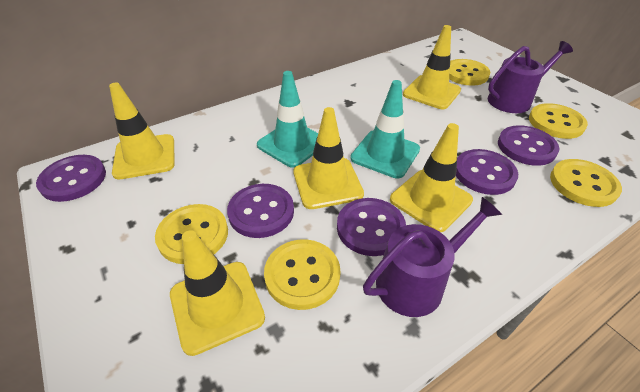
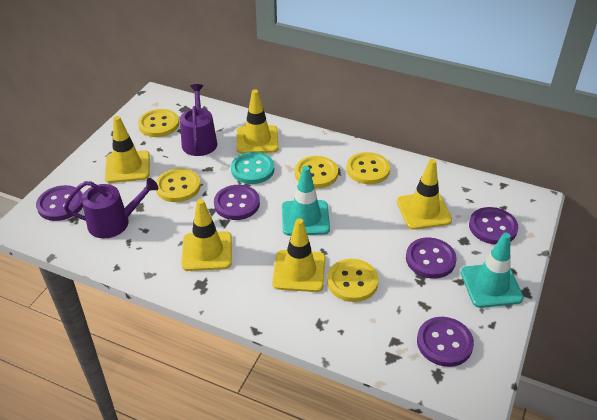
turquoise button: 0 -> 1

